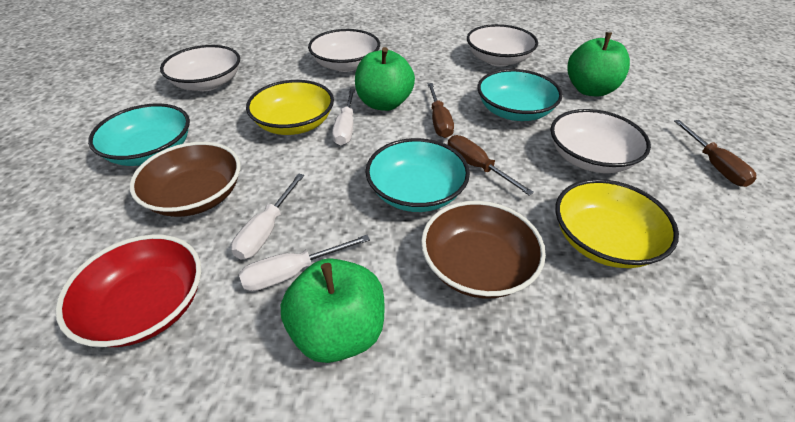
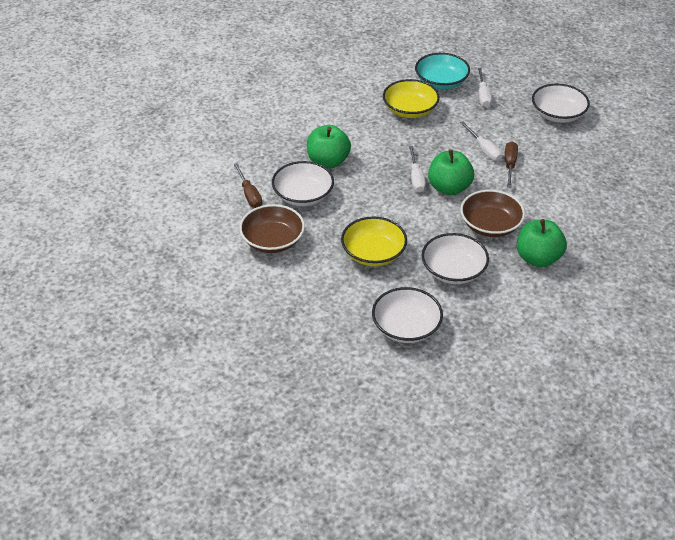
brown screwdriver: 3 -> 2
red bowl: 1 -> 0
turquoise bowl: 3 -> 1

